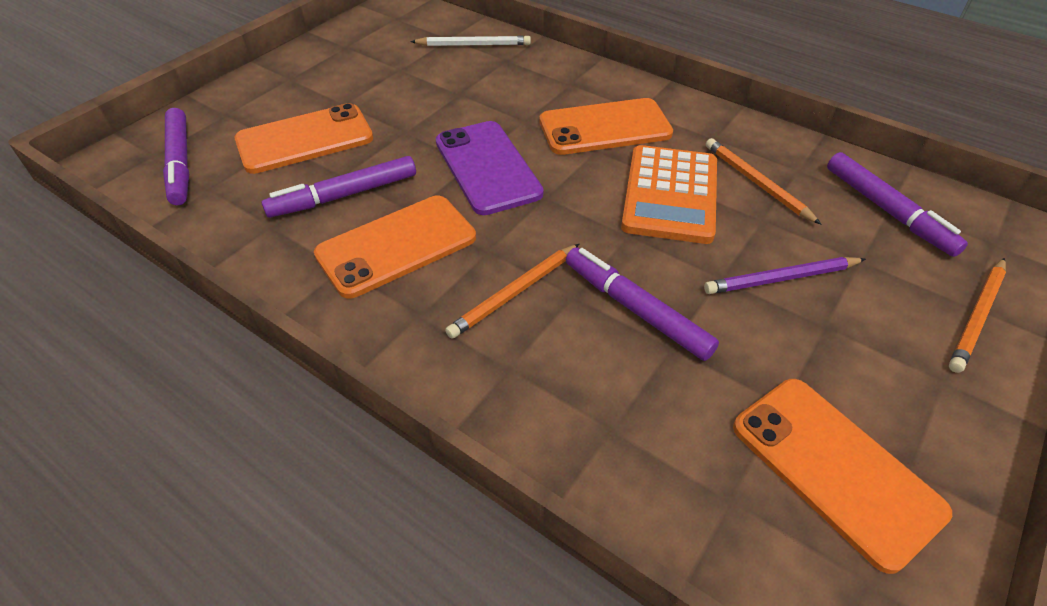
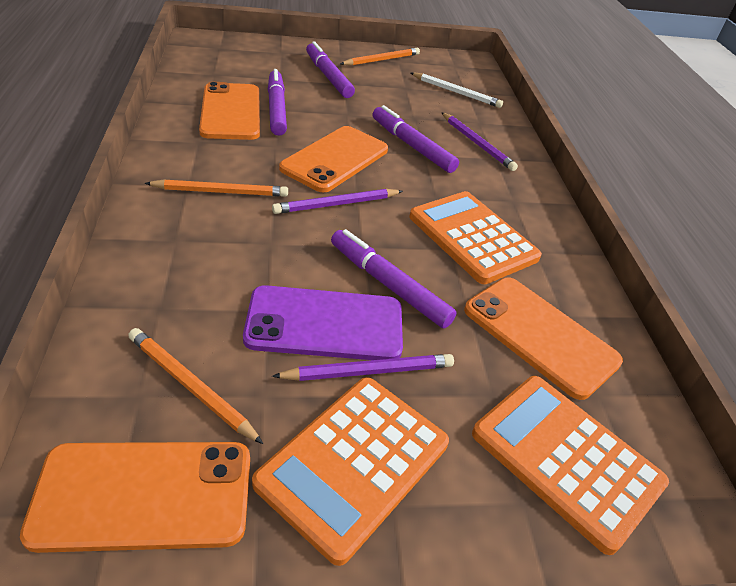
orange calculator: 1 -> 3
purple pencil: 1 -> 3

